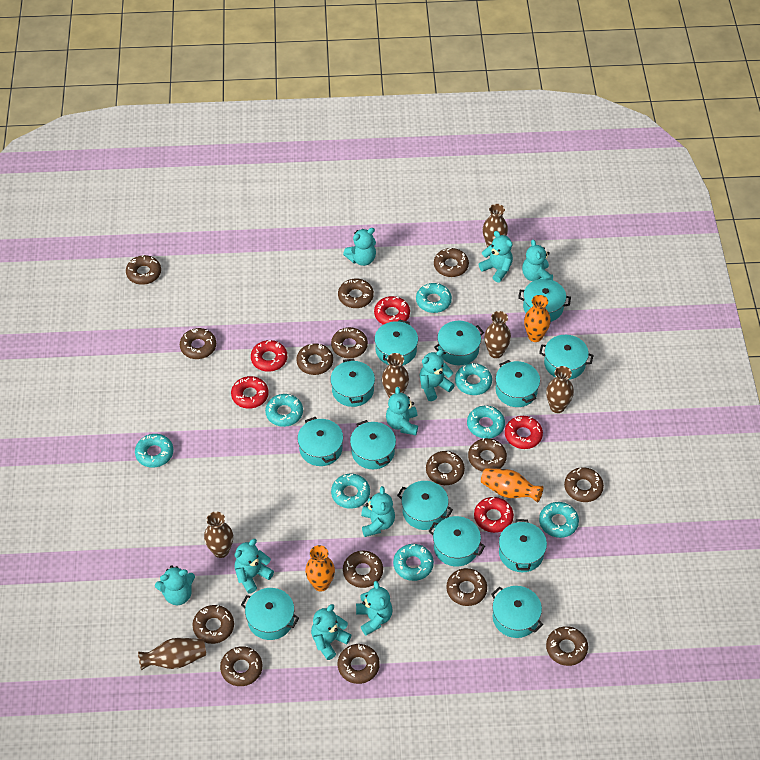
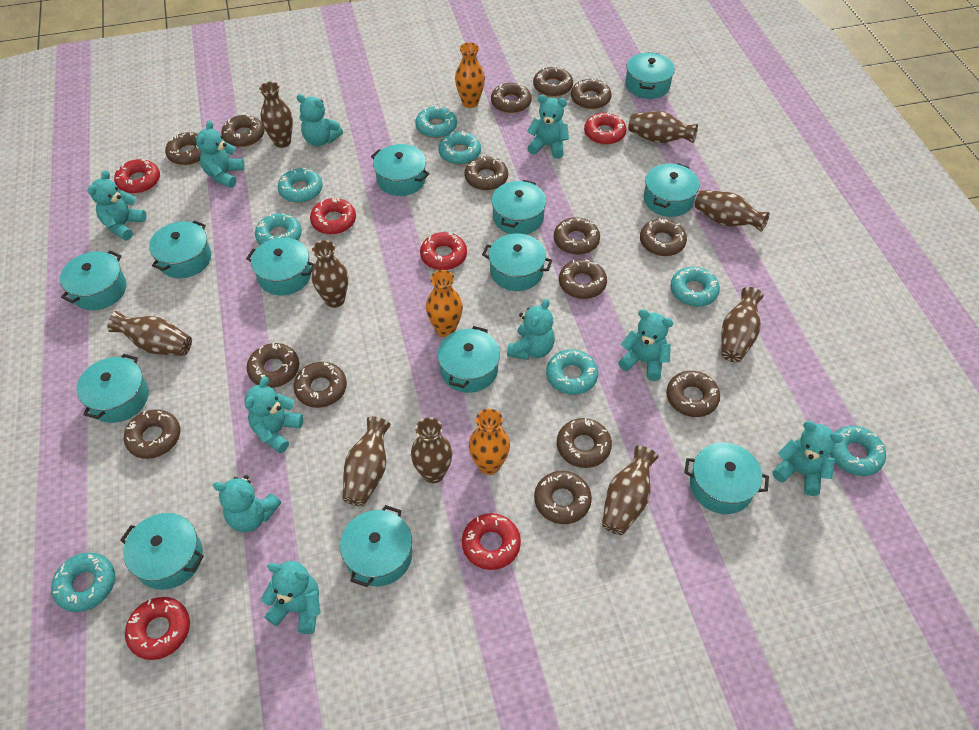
brown vase: 6 -> 9
red donut: 5 -> 6

